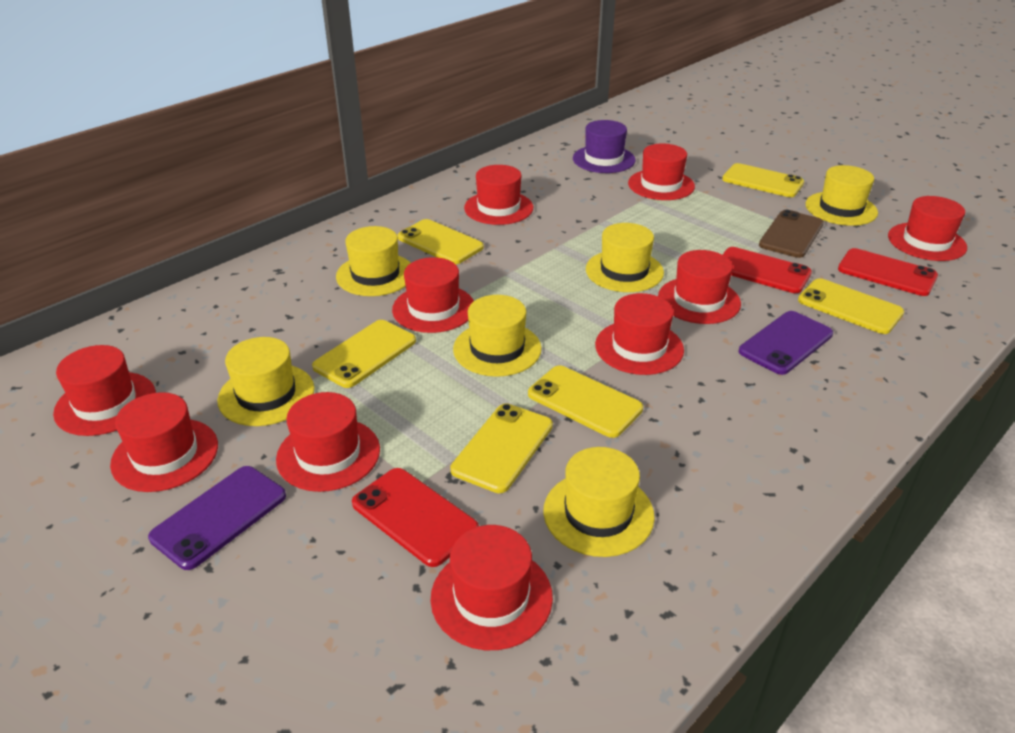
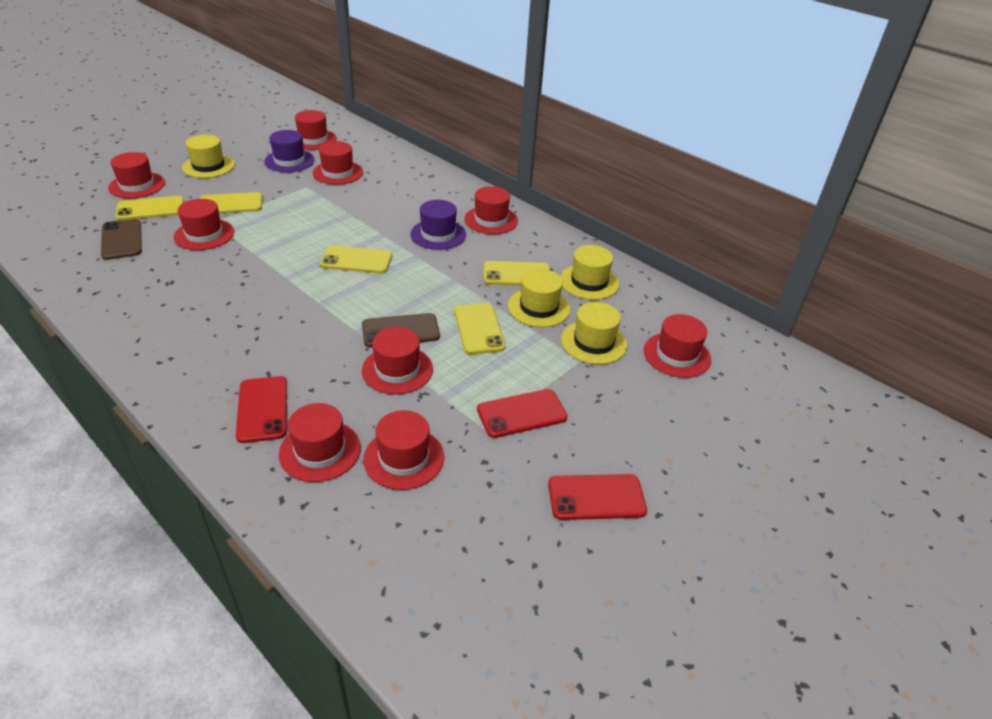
brown phone: 1 -> 2
purple hat: 1 -> 2
purple phone: 2 -> 0
red hat: 10 -> 9
yellow hat: 6 -> 4
yellow phone: 6 -> 5

